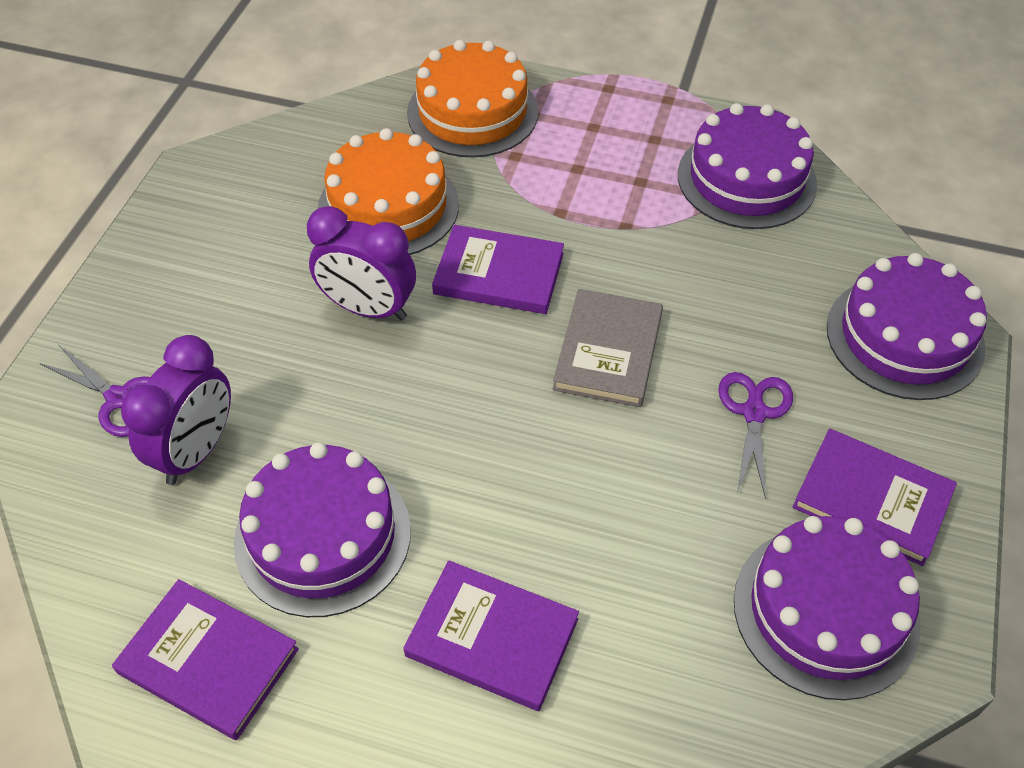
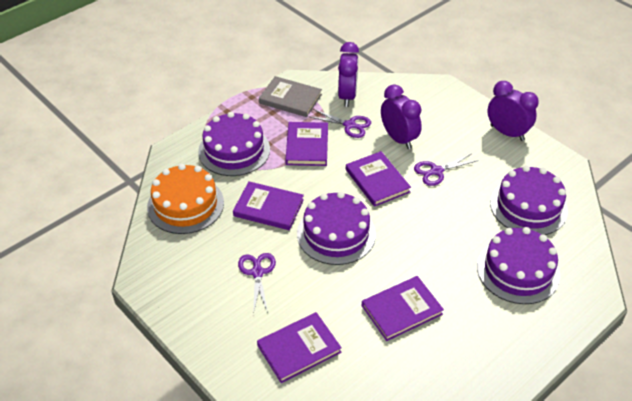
orange cake: 2 -> 1
purple book: 4 -> 5
purple clock: 2 -> 3
purple scissors: 2 -> 3

